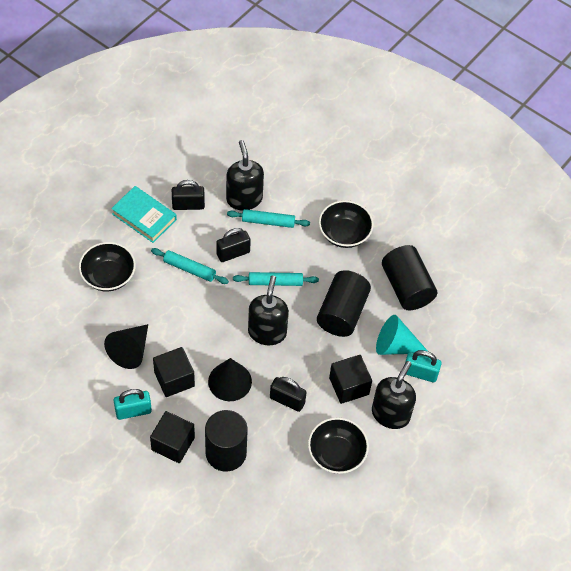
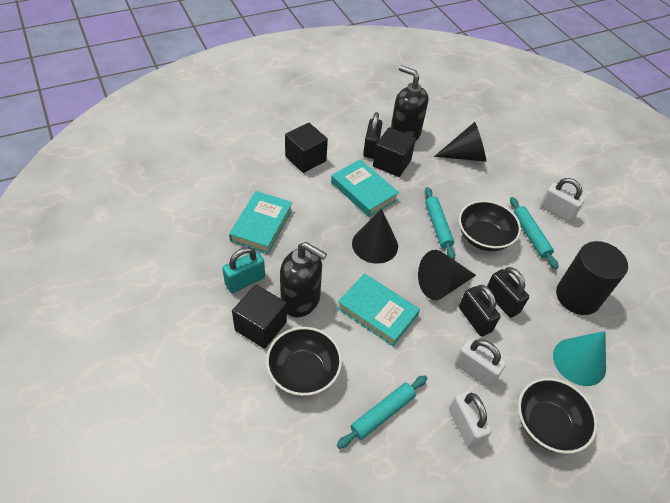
black cone: 2 -> 3
black cylinder: 3 -> 1
black soap dispenser: 3 -> 2
turquoise book: 1 -> 3
turquoise padlock: 2 -> 1
white padlock: 0 -> 3

